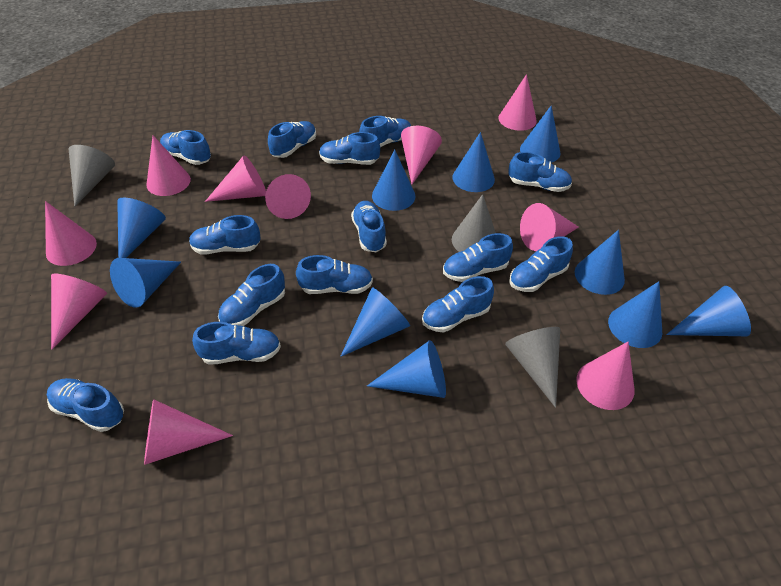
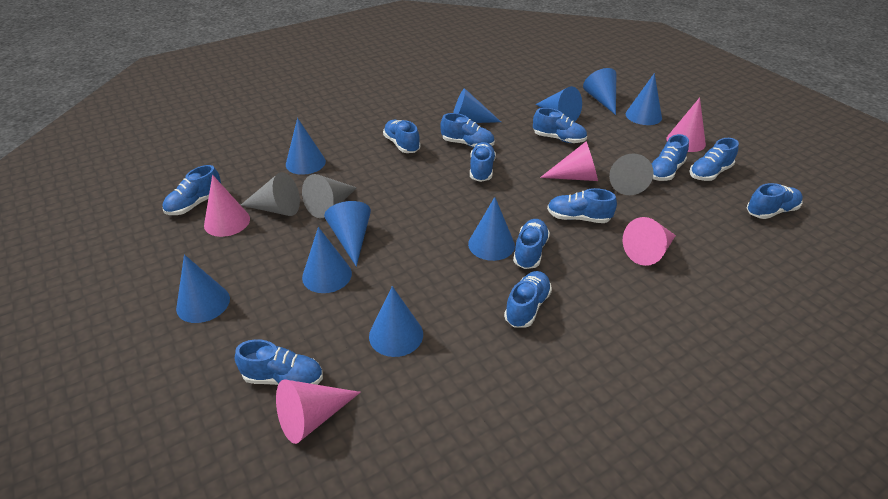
blue shoe: 14 -> 12
pink cone: 10 -> 5

